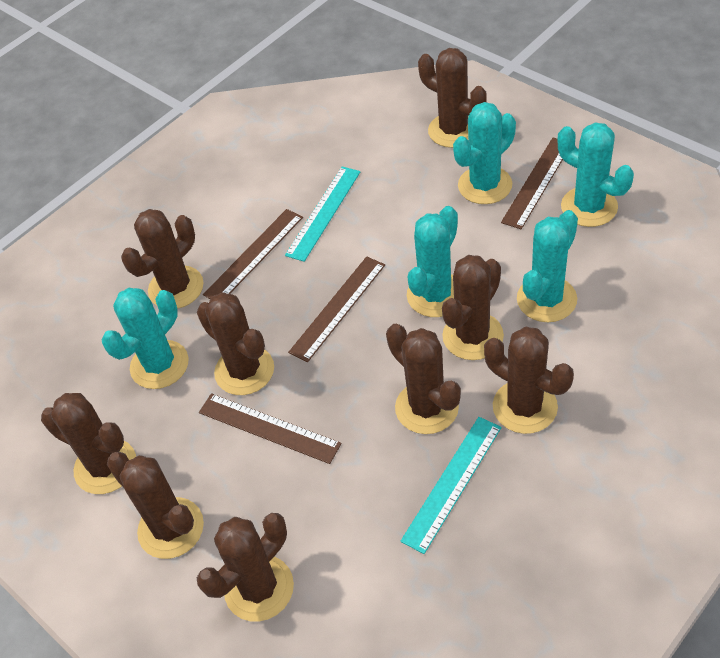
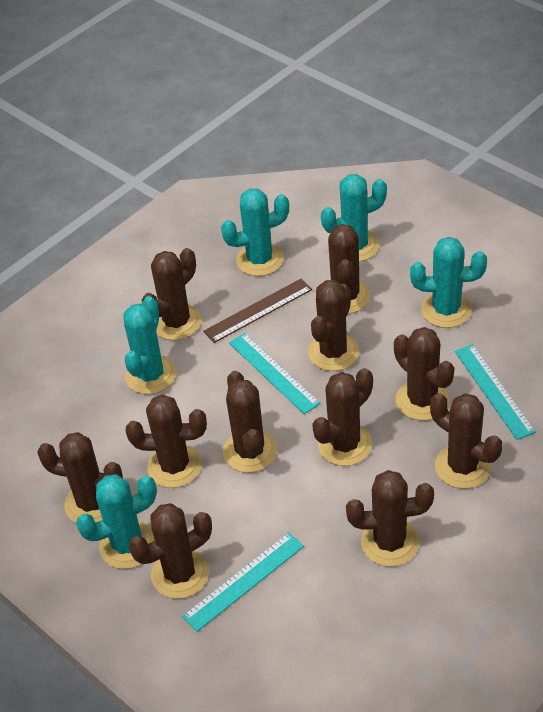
brown cactus: 9 -> 11
brown ruler: 4 -> 1
turquoise ruler: 2 -> 3

